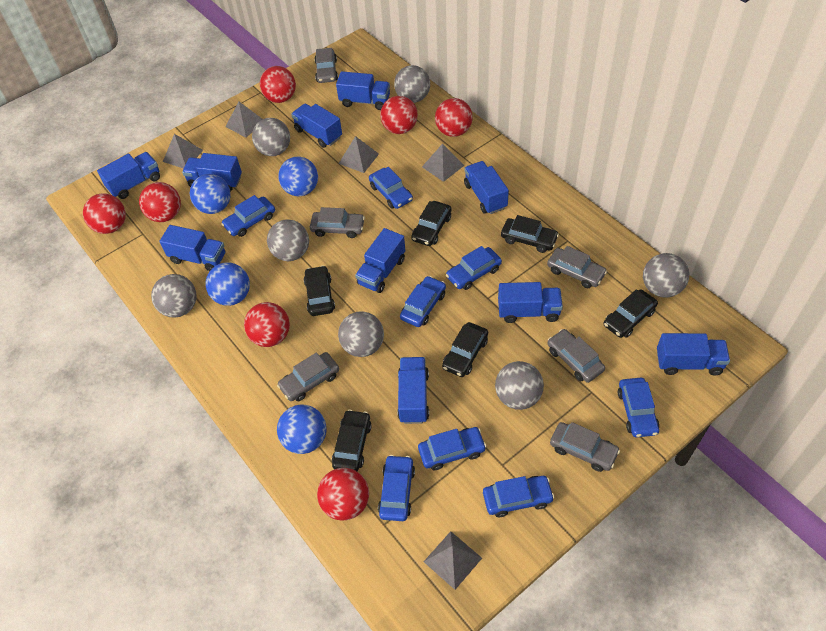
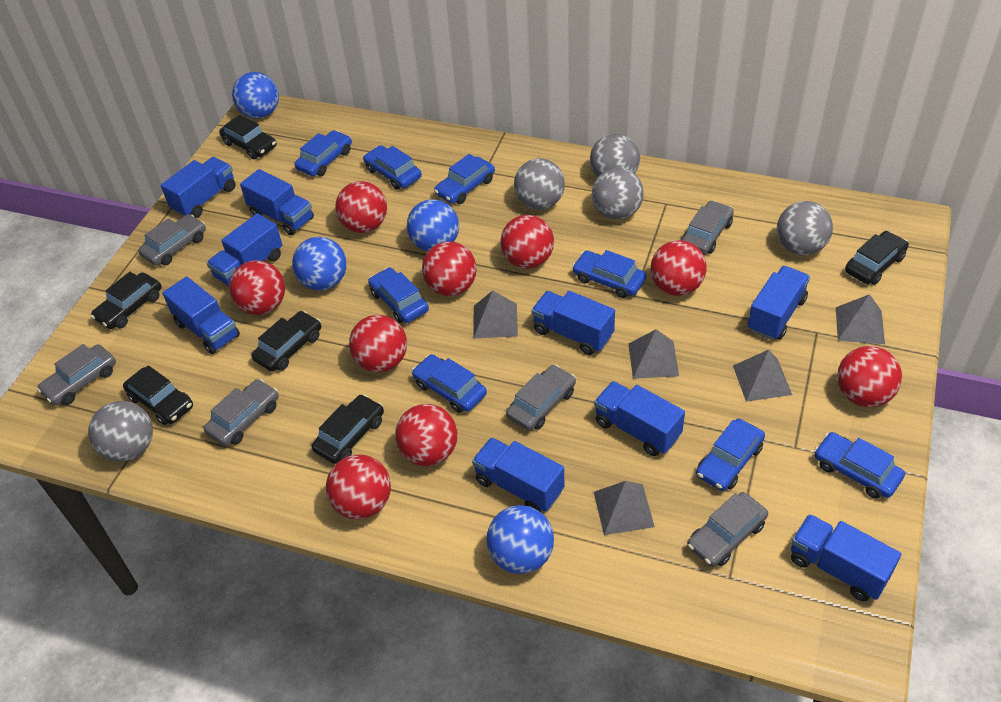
blue truck: 10 -> 9
grey ball: 7 -> 5
red ball: 7 -> 9

